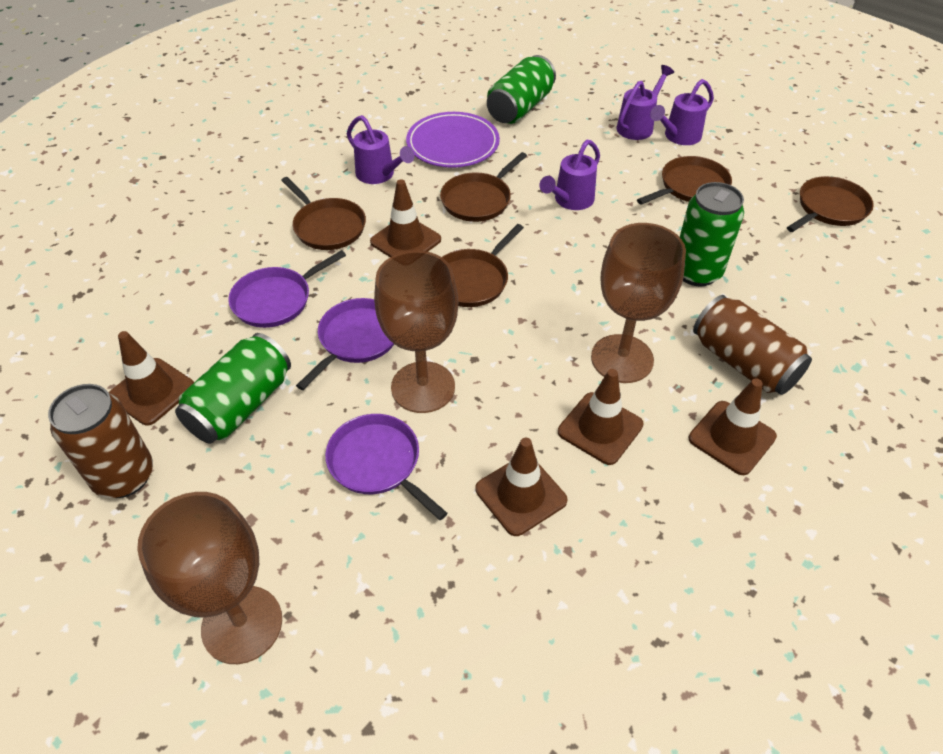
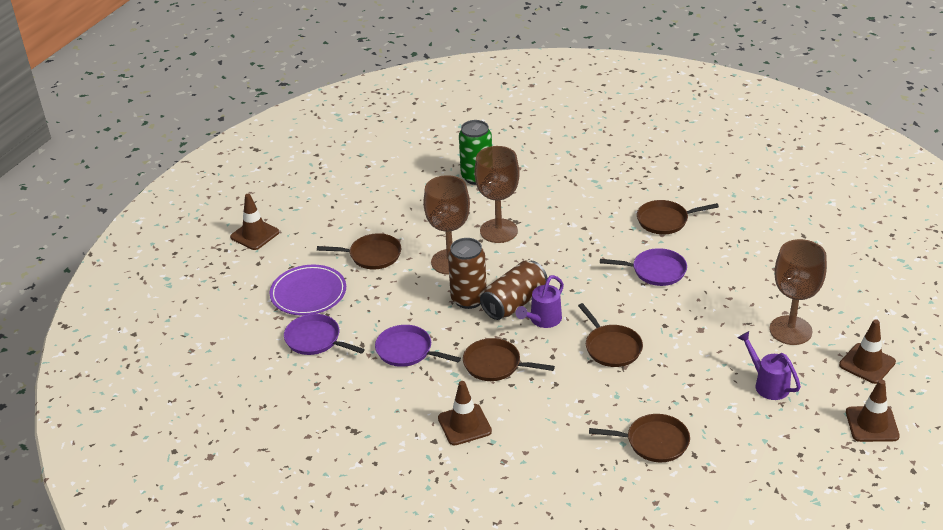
brown traffic cone: 5 -> 4
green can: 3 -> 1
purple watering can: 4 -> 2

